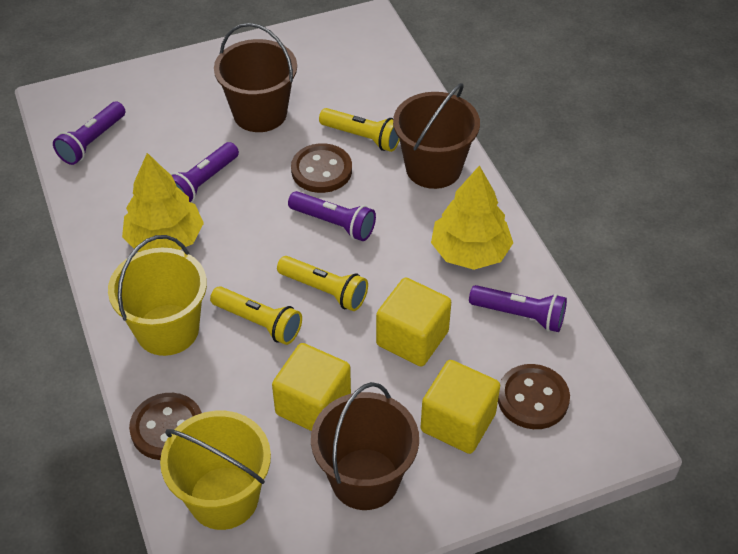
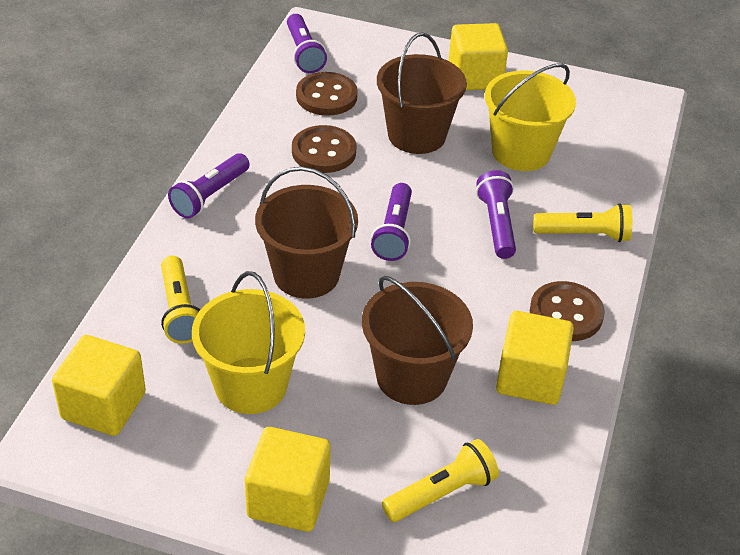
yellow cube: 3 -> 4
yellow tree: 2 -> 0

